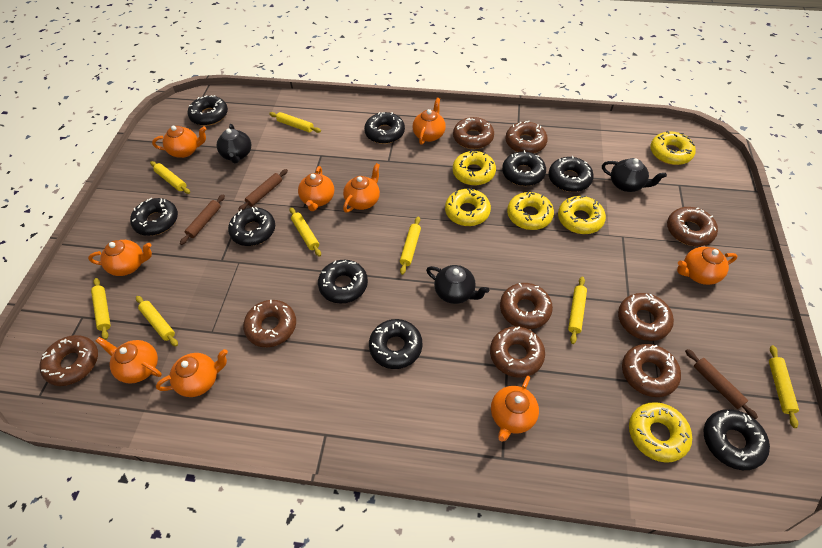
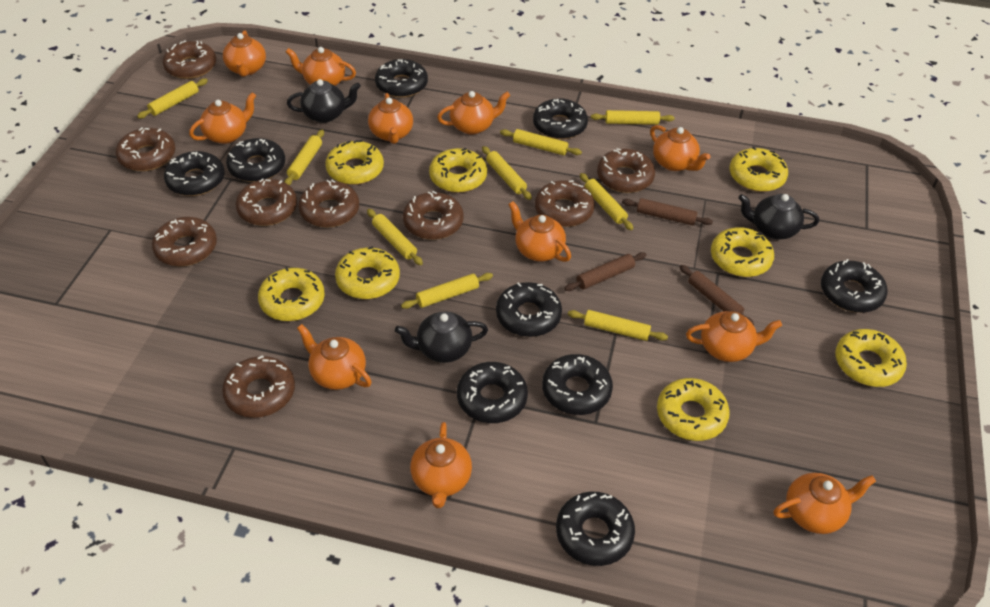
orange teapot: 9 -> 11
yellow donut: 6 -> 8
yellow rolling pin: 8 -> 9

